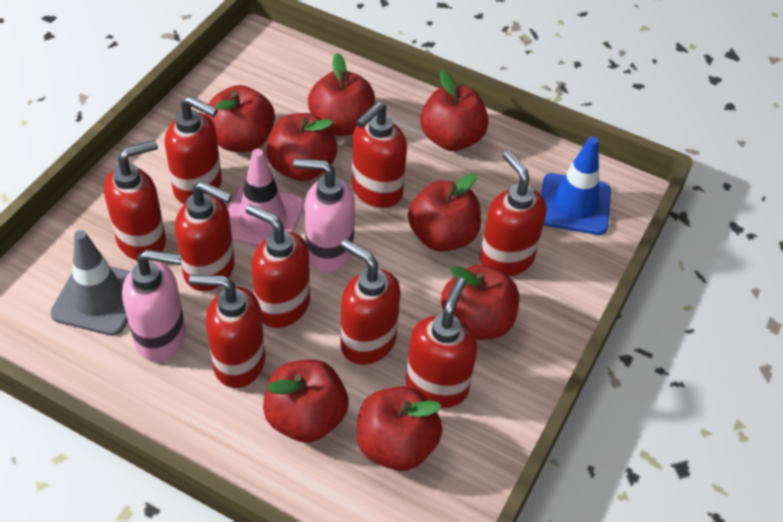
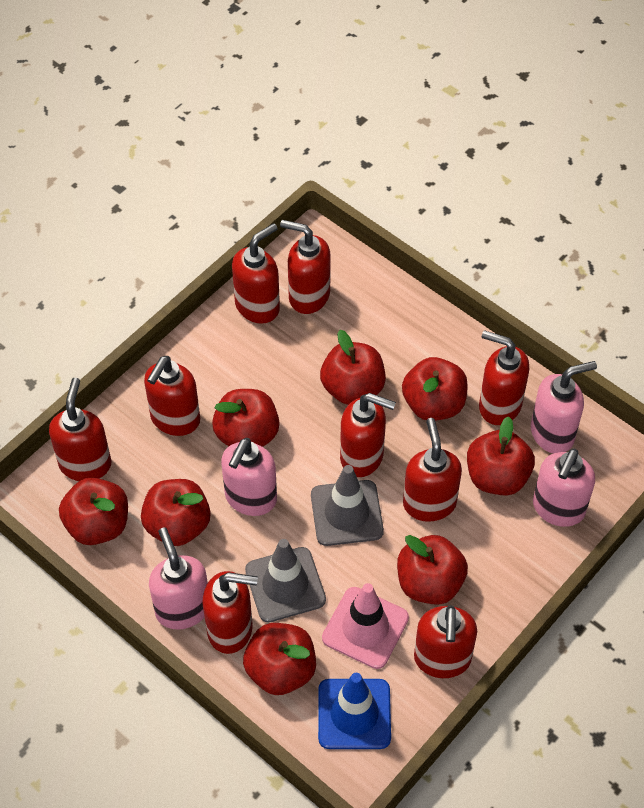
grey traffic cone: 1 -> 2
pink soap dispenser: 2 -> 4

